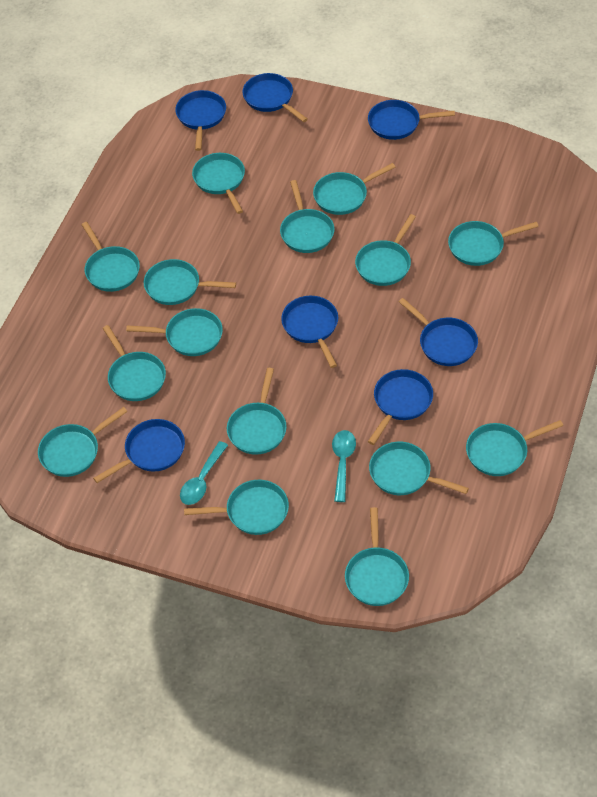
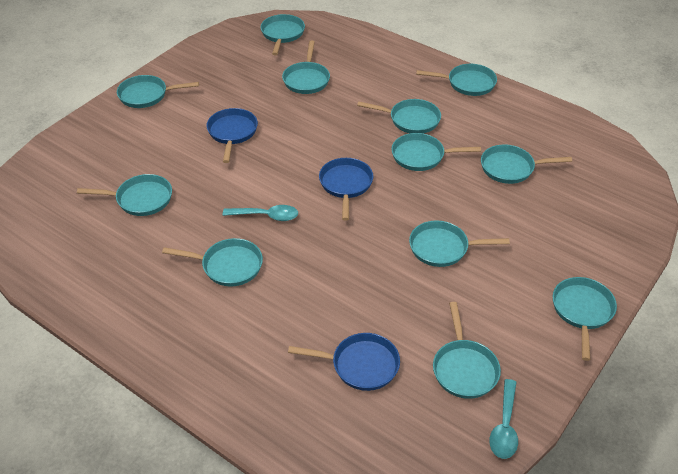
blue pan: 7 -> 3
turquoise pan: 15 -> 12

